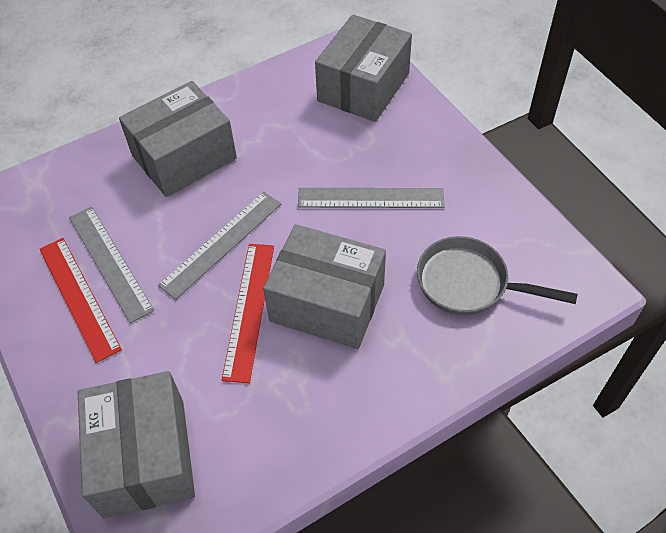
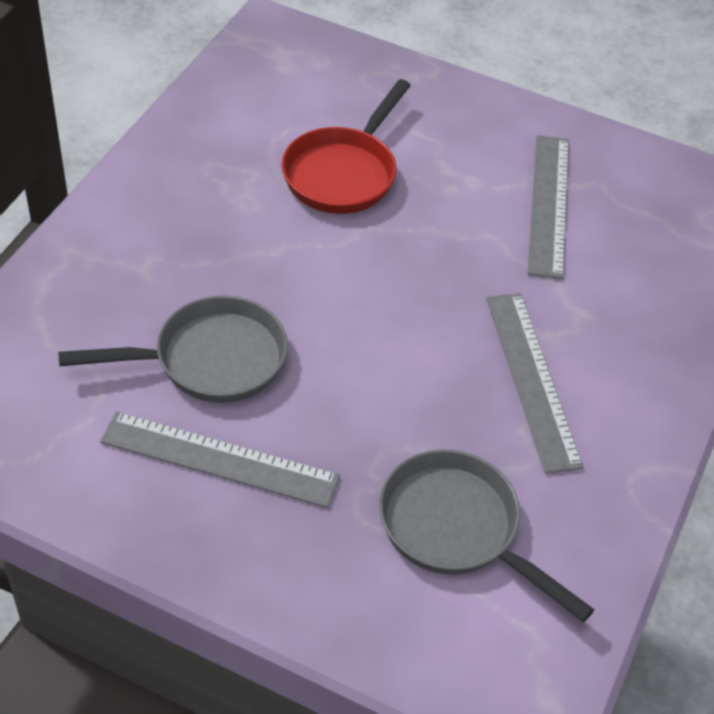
grey box: 4 -> 0
grey pan: 1 -> 2
red pan: 0 -> 1
red ruler: 2 -> 0

